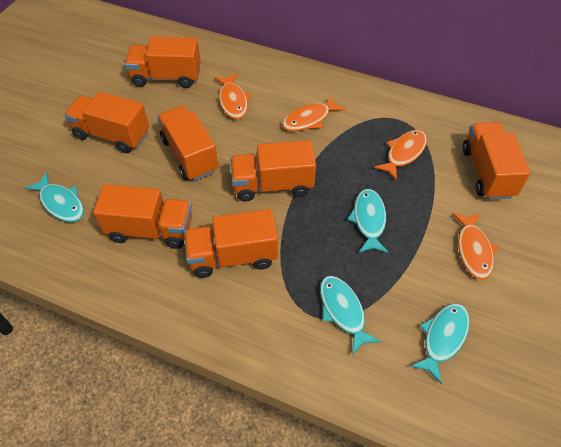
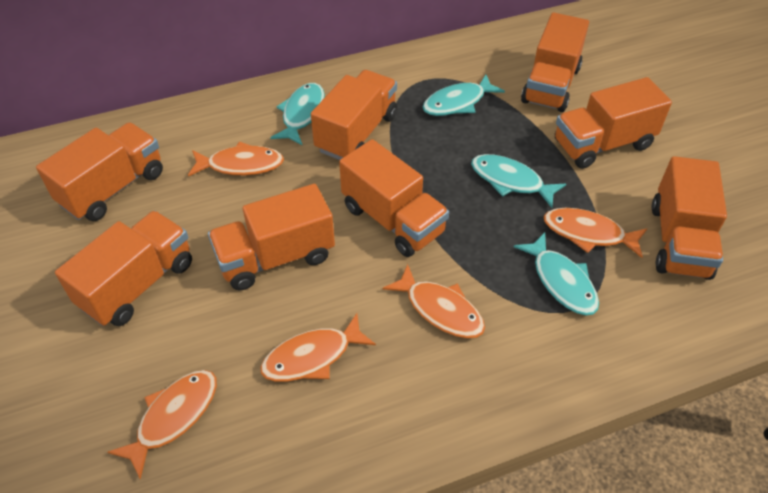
orange fish: 4 -> 5
orange truck: 7 -> 8

